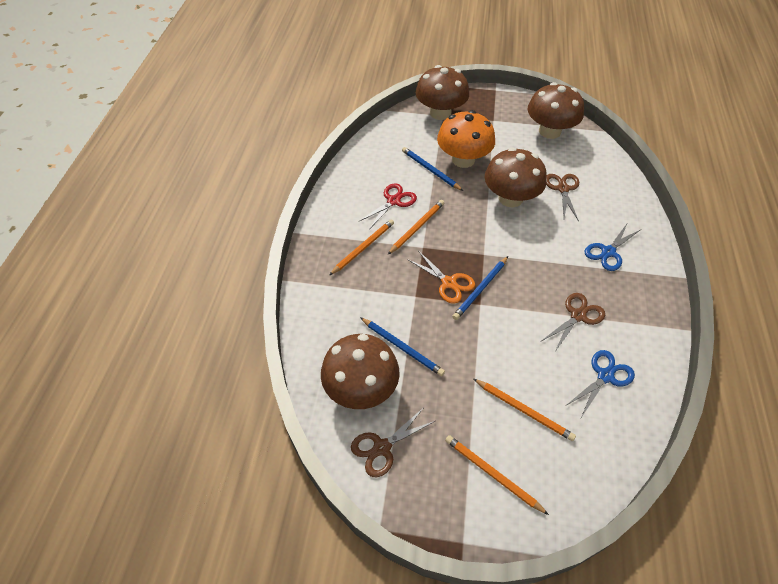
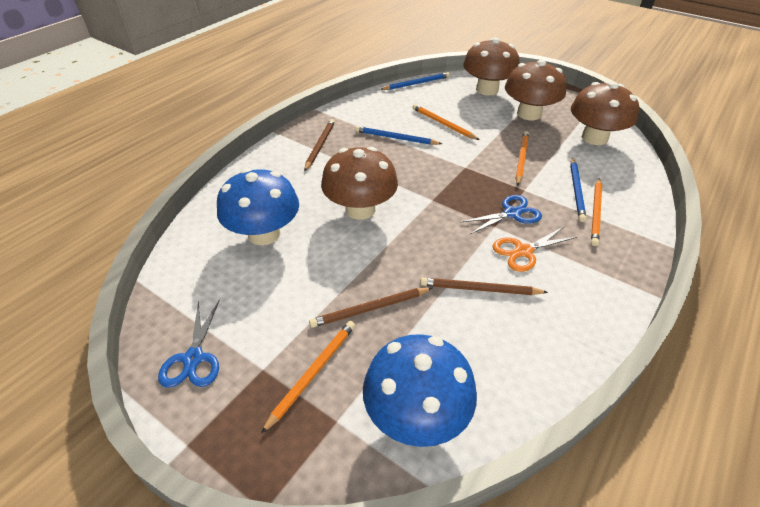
blue mushroom: 0 -> 2
brown pencil: 0 -> 3
brown scissors: 3 -> 0
orange mushroom: 1 -> 0
red scissors: 1 -> 0

